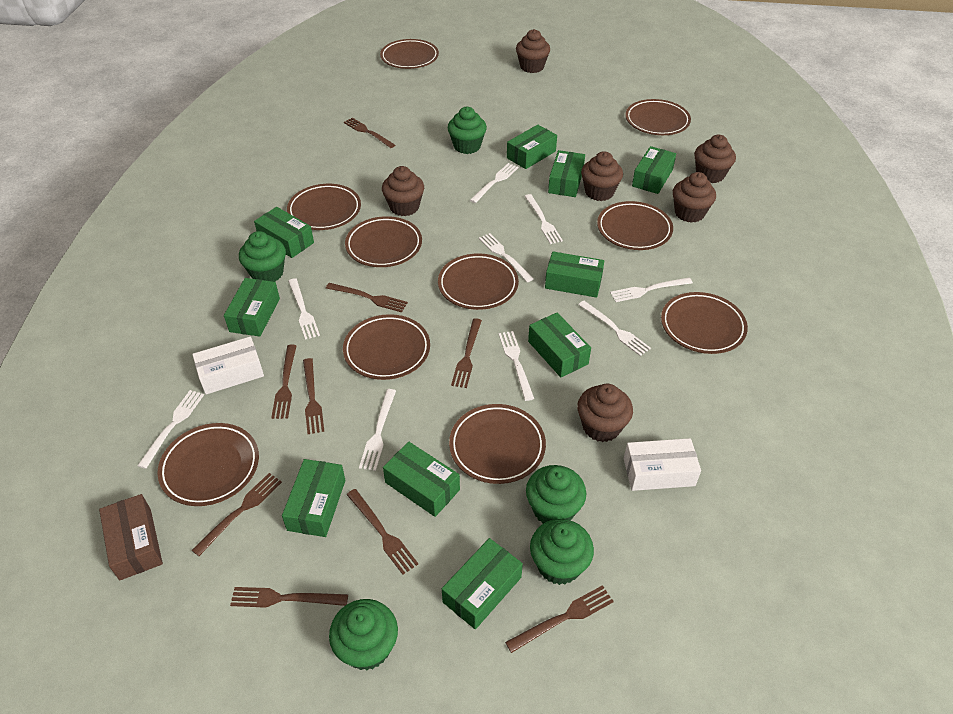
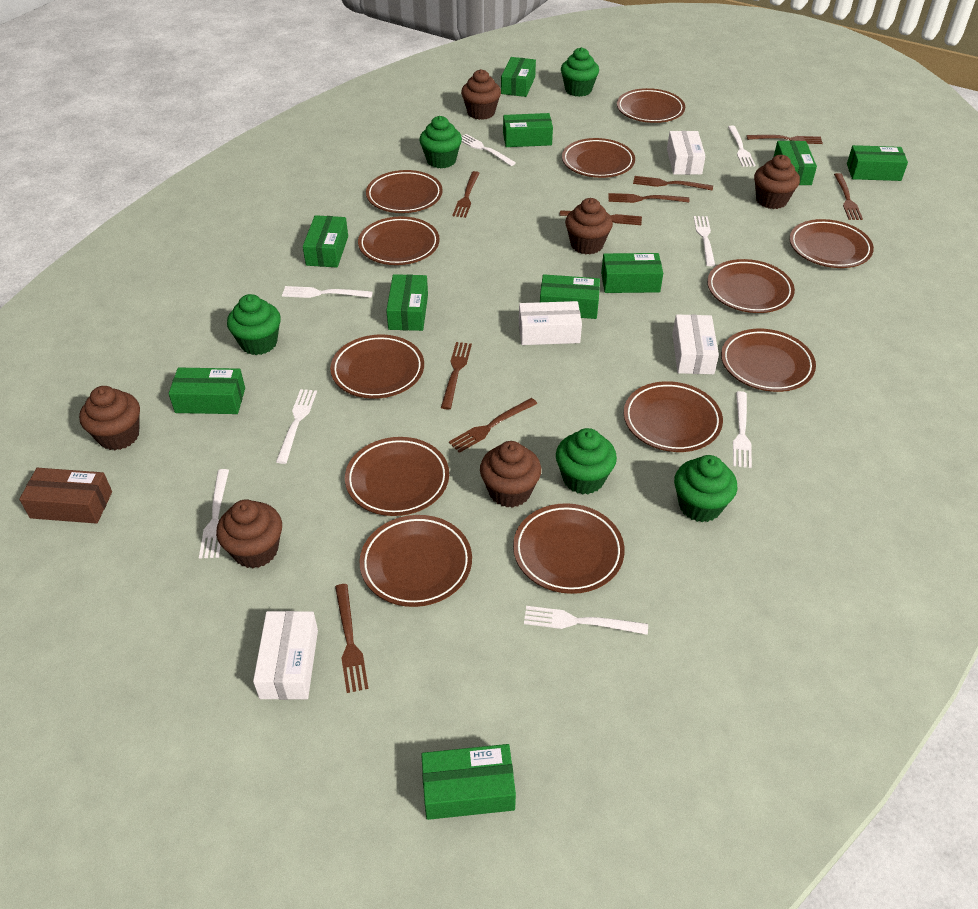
brown plate: 10 -> 12
white box: 2 -> 4
white fork: 9 -> 8

